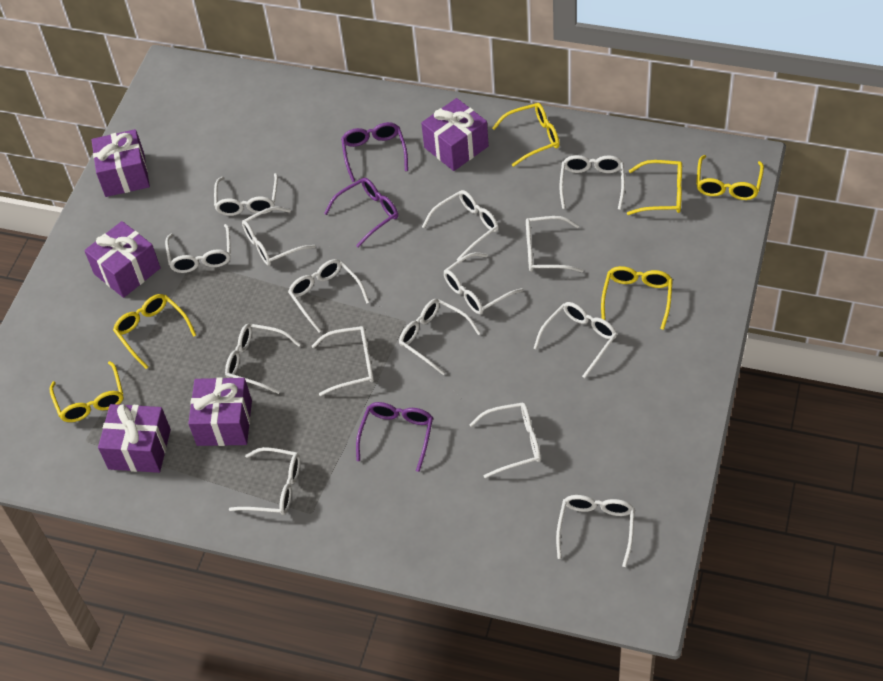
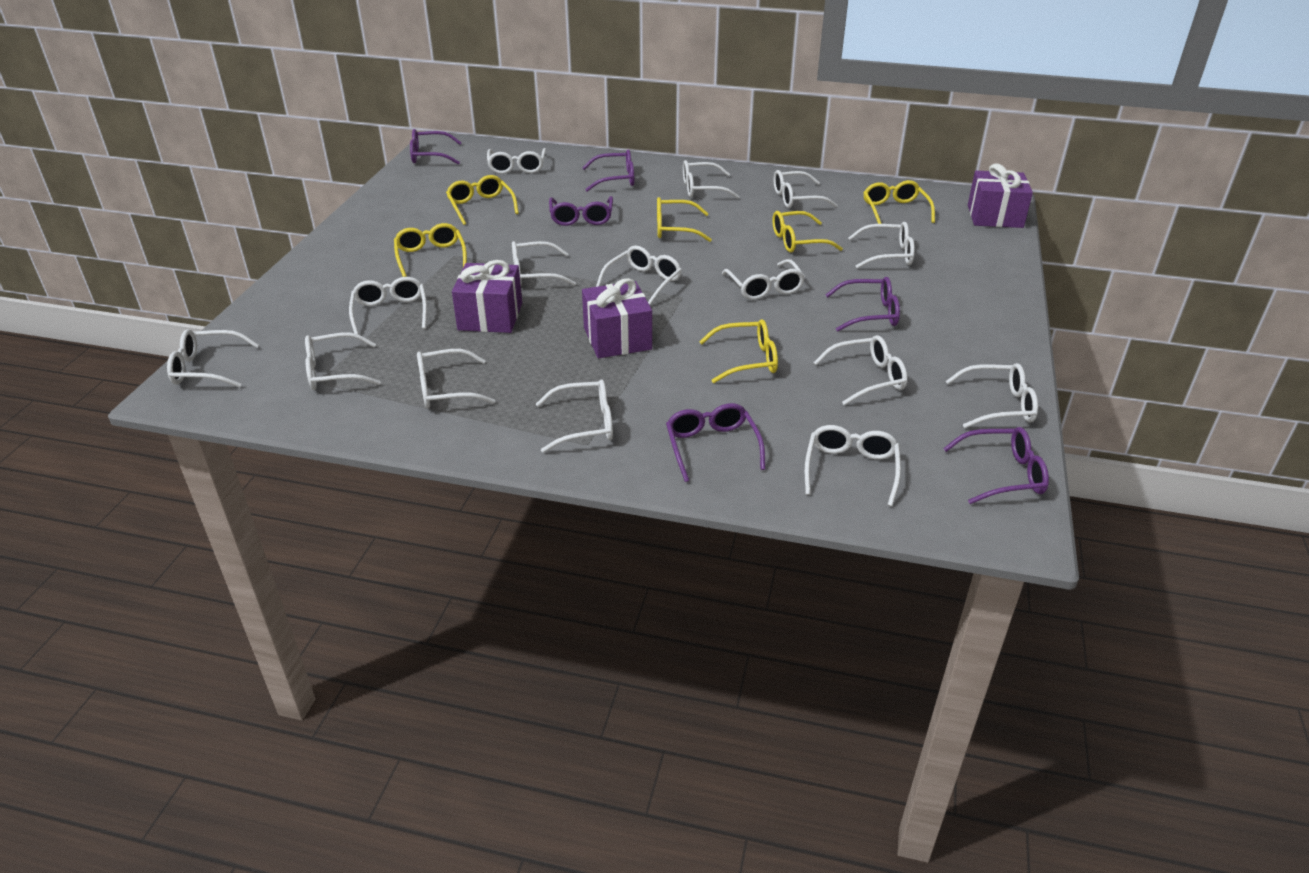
purple gift: 5 -> 3
purple glasses: 3 -> 6

